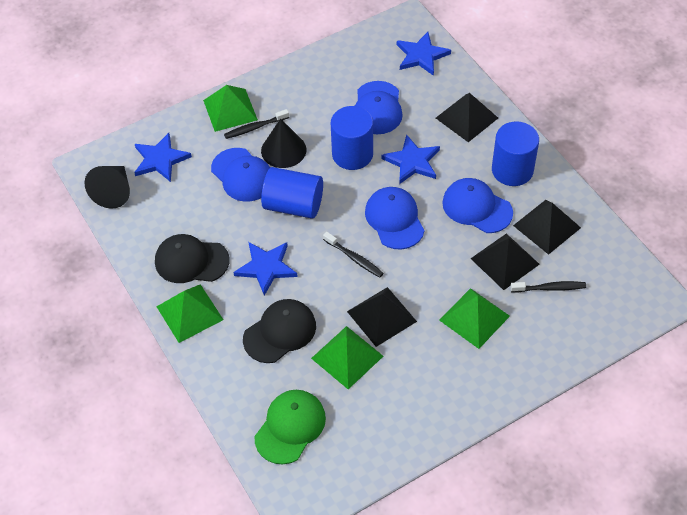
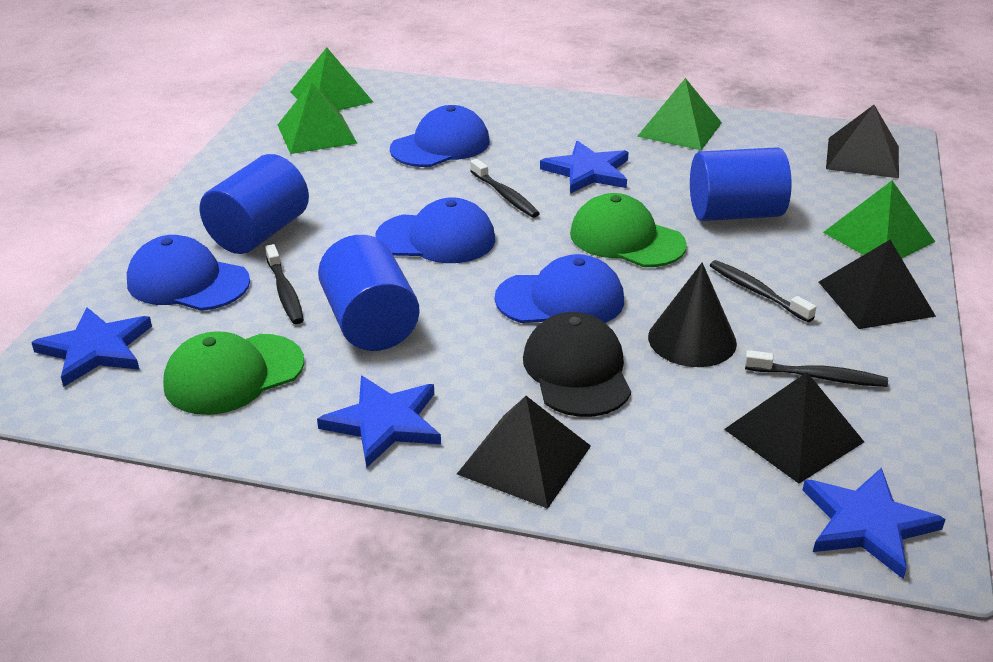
black cap: 2 -> 1
black cone: 2 -> 1
black toothbrush: 3 -> 4
green cap: 1 -> 2

